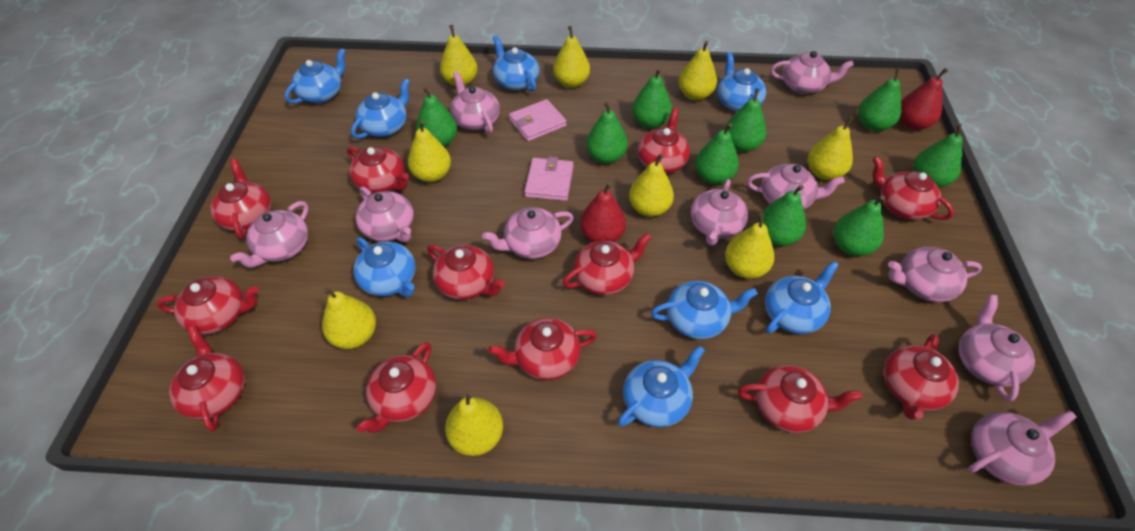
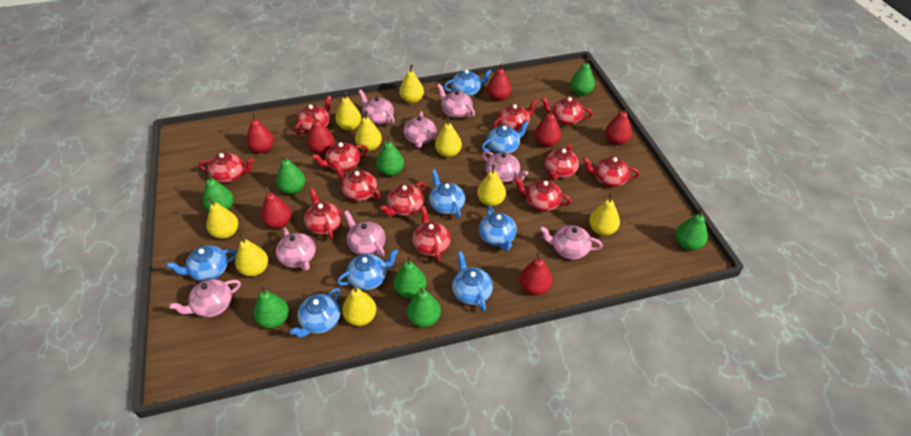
green pear: 9 -> 8
pink teapot: 10 -> 8
pink wallet: 2 -> 0
red pear: 2 -> 7

